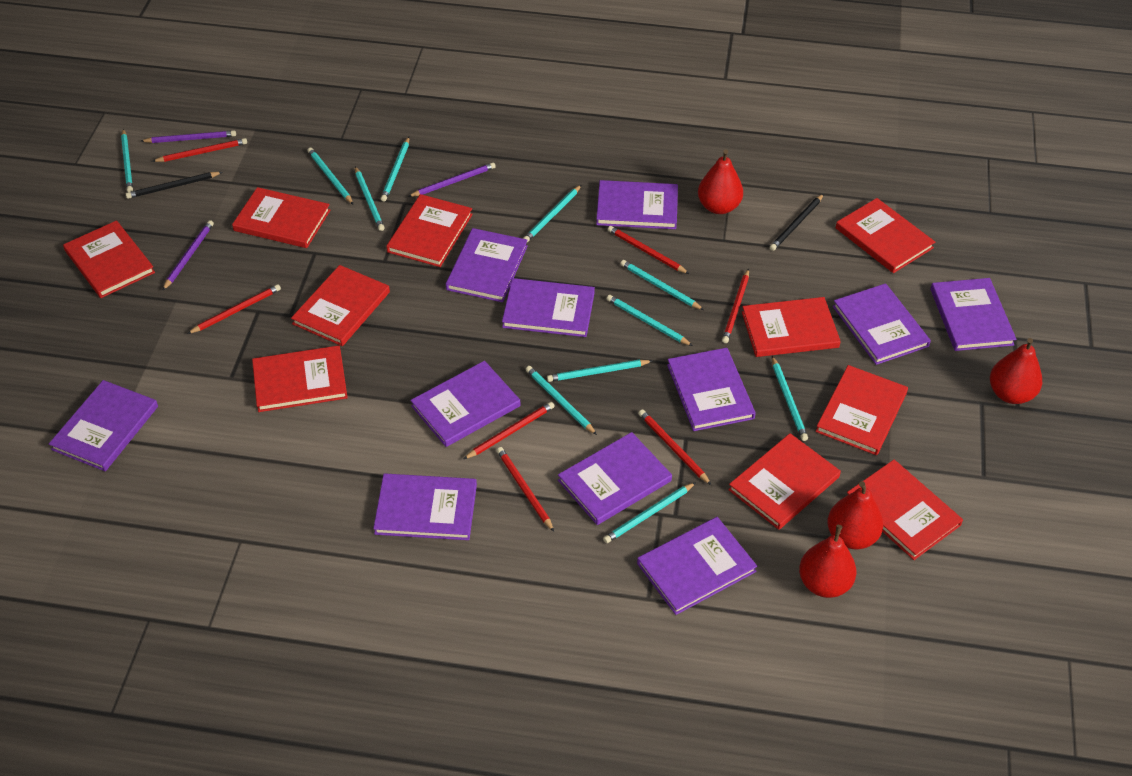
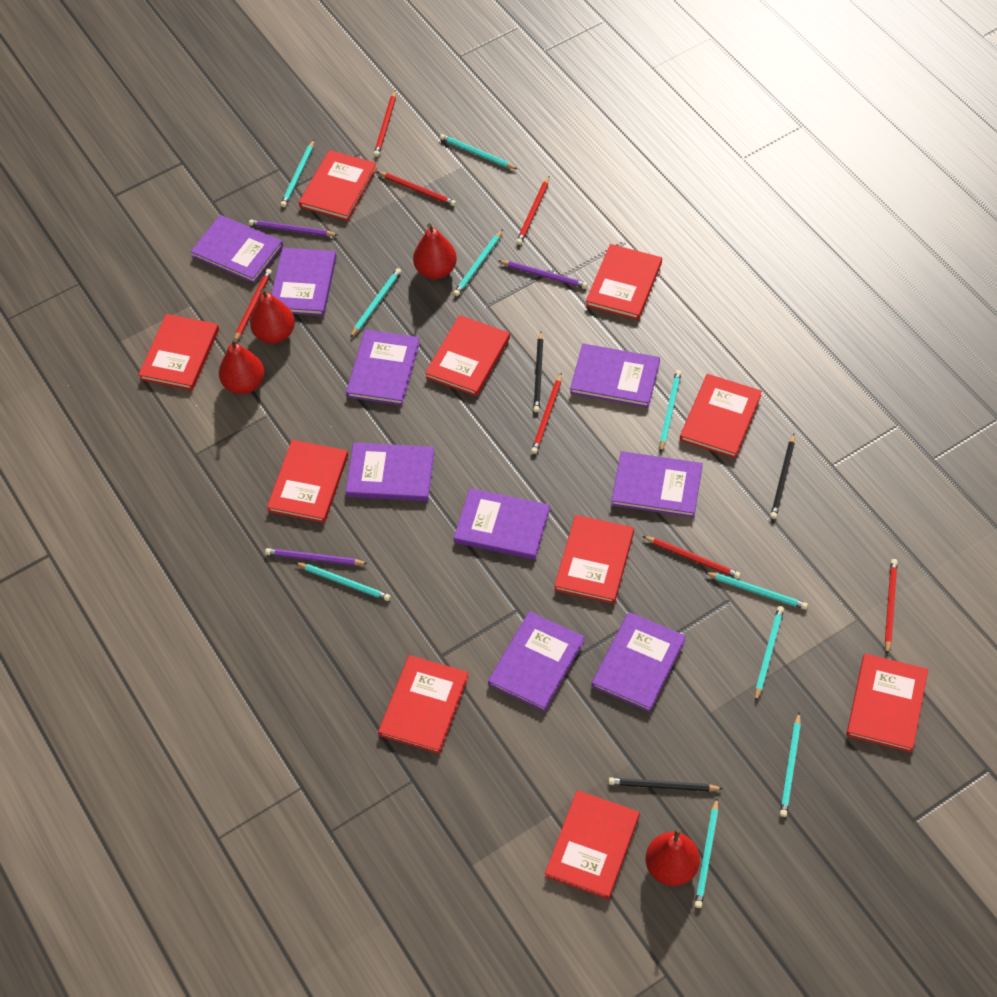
black pencil: 2 -> 3
purple book: 11 -> 9
turquoise pencil: 11 -> 10

